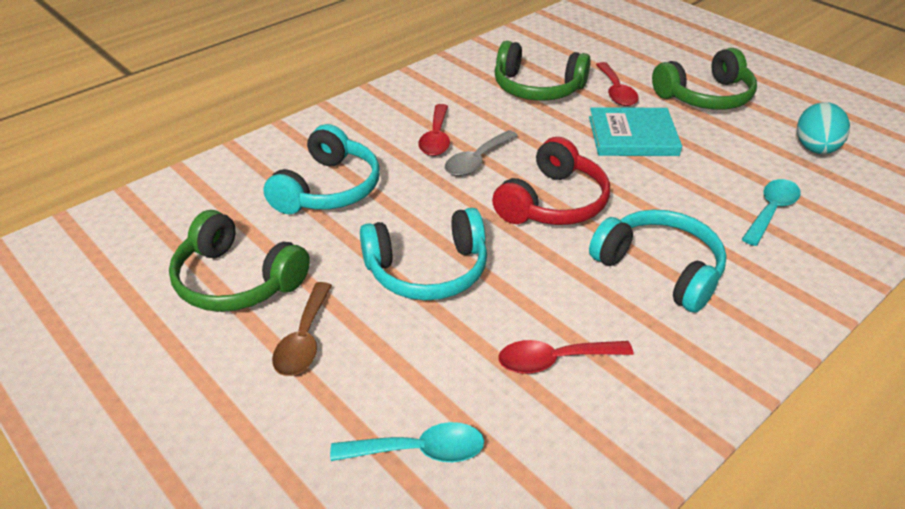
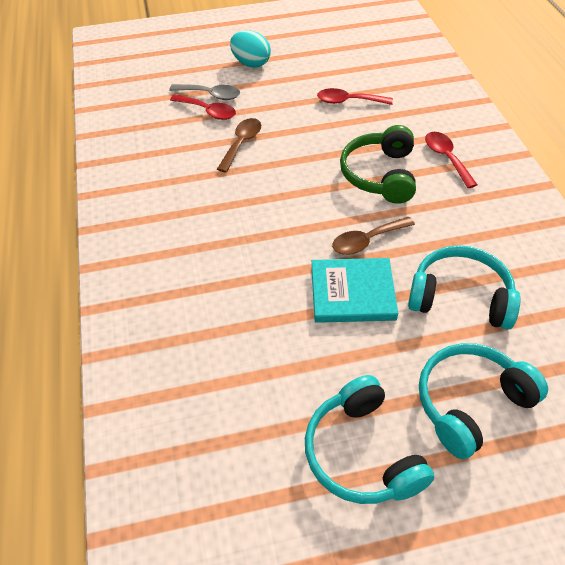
brown spoon: 1 -> 2
green headphones: 3 -> 1
red headphones: 1 -> 0
turquoise spoon: 2 -> 0

